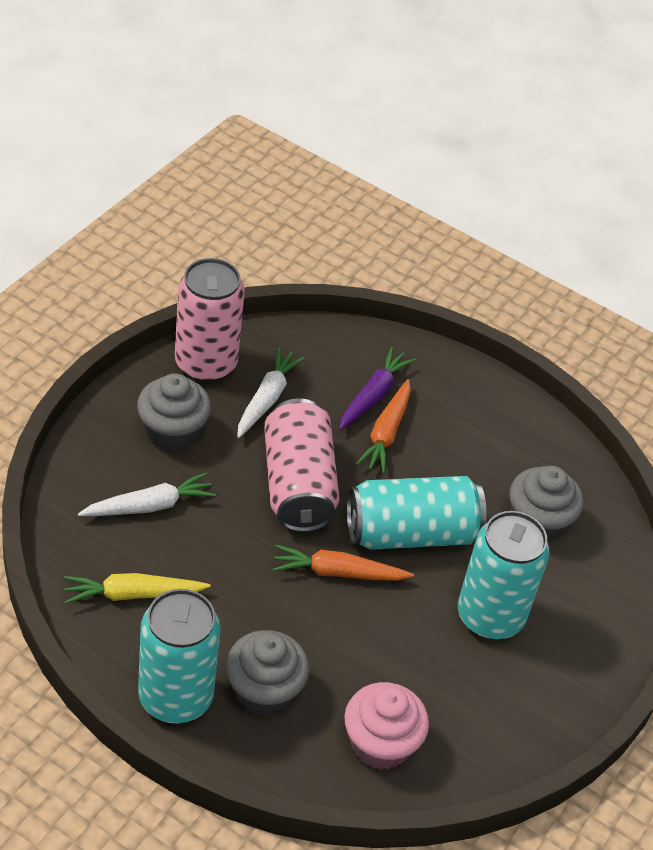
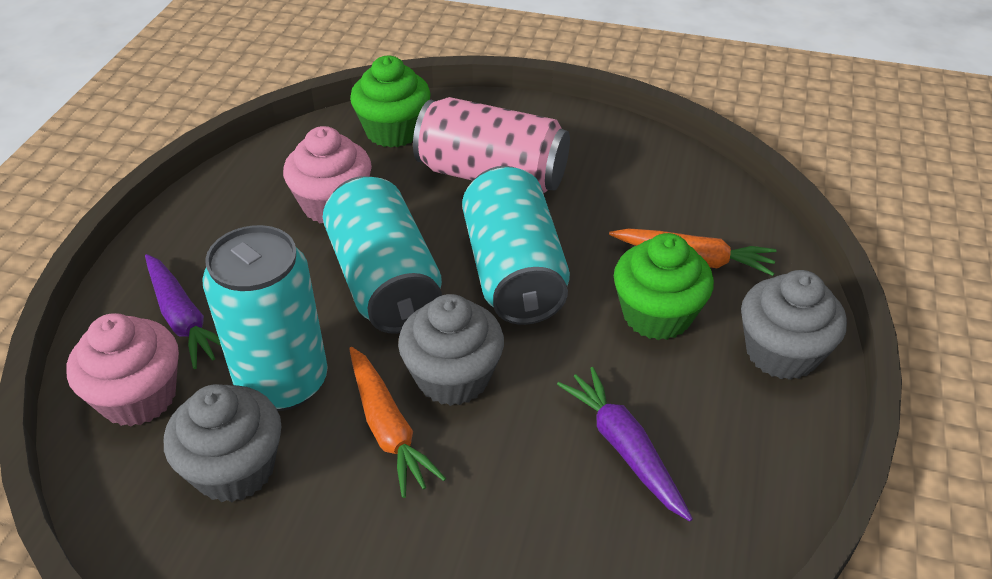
green cupcake: 0 -> 2
pink can: 2 -> 1
pink cupcake: 1 -> 2
purple carrot: 1 -> 2
white carrot: 2 -> 0
yellow carrot: 1 -> 0

